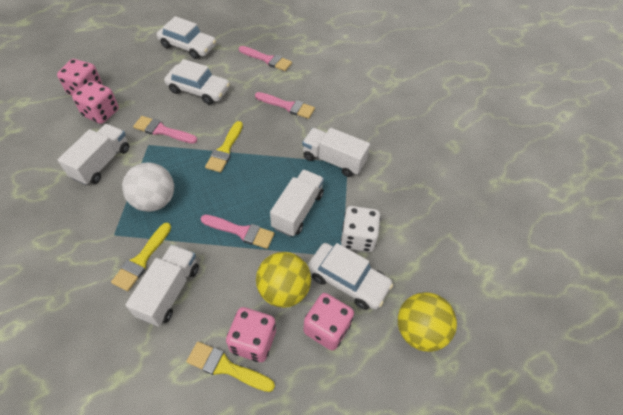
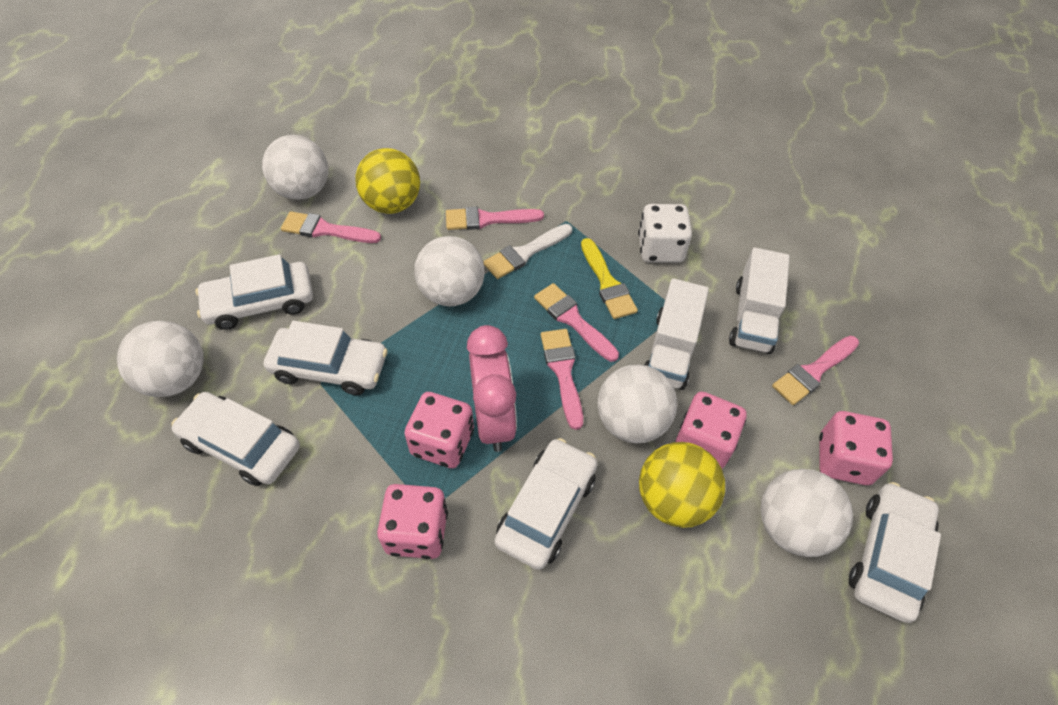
pink brush: 4 -> 5
pink clock: 0 -> 1
white ball: 1 -> 5
white brush: 0 -> 1
white car: 3 -> 5
white truck: 4 -> 2
yellow brush: 3 -> 1

